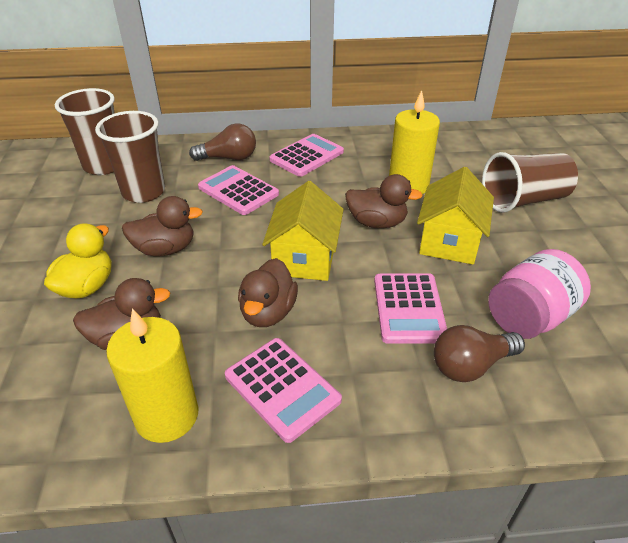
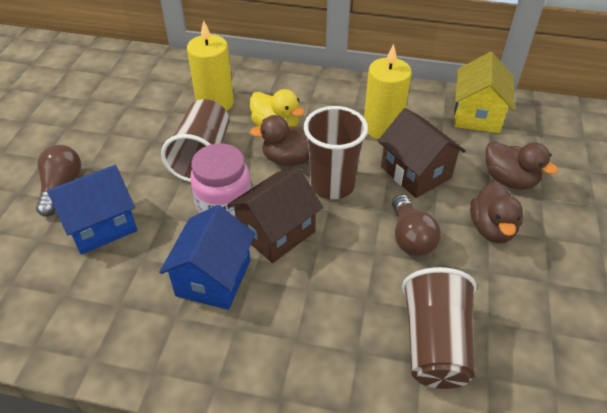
blue house: 0 -> 2
brown duck: 4 -> 3
brown house: 0 -> 2
pink calculator: 4 -> 0
yellow house: 2 -> 1

